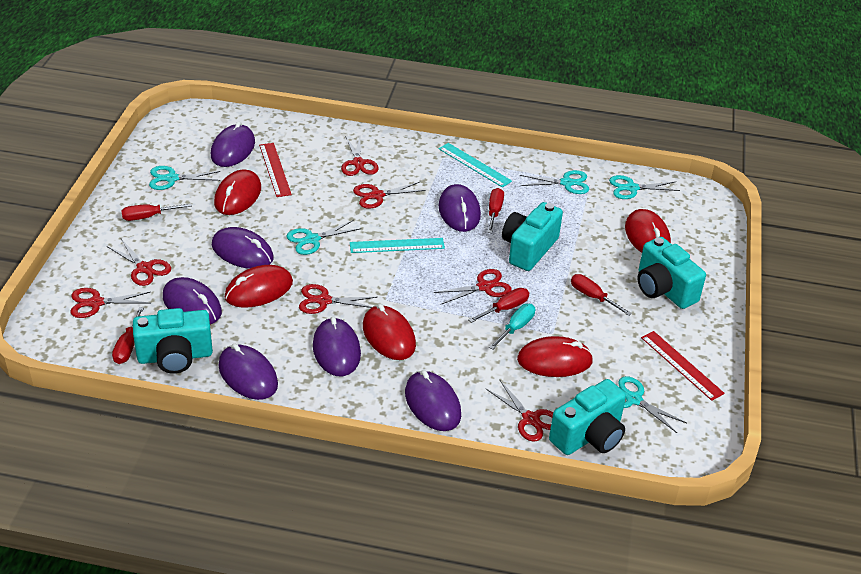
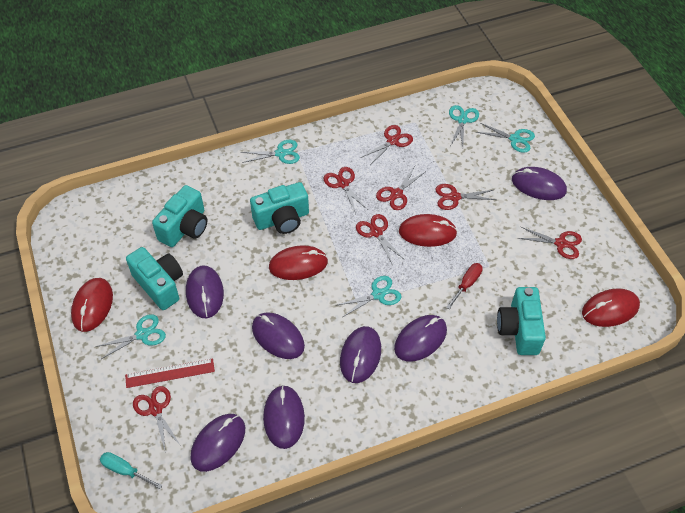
red mouse: 5 -> 4
red ruler: 2 -> 1
red screwdriver: 5 -> 1
turquoise ruler: 2 -> 0

